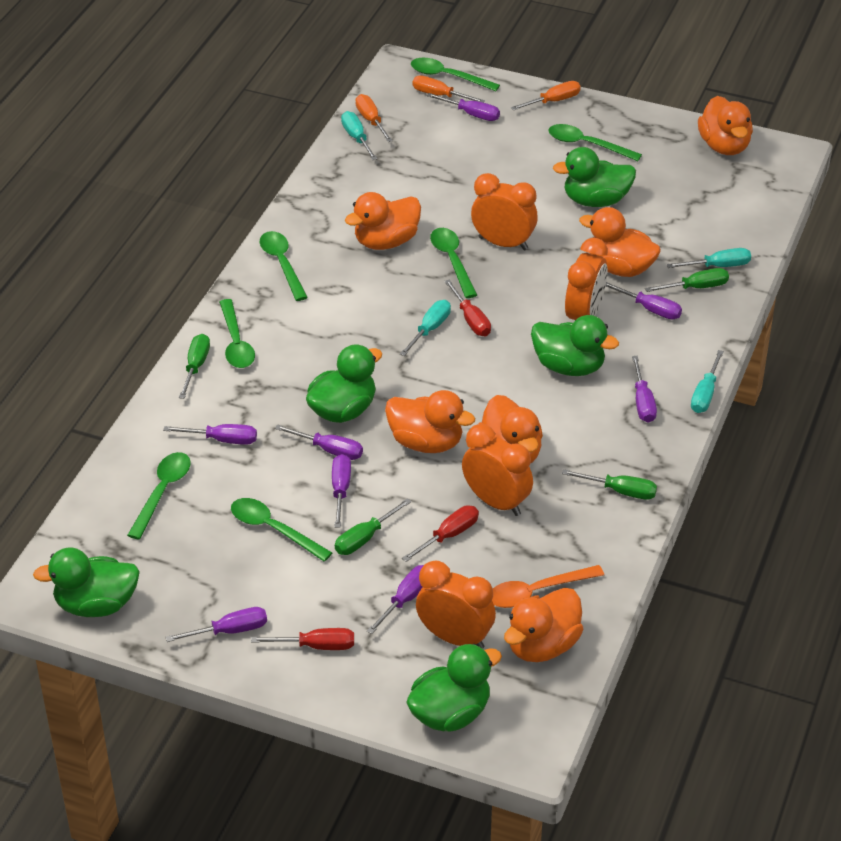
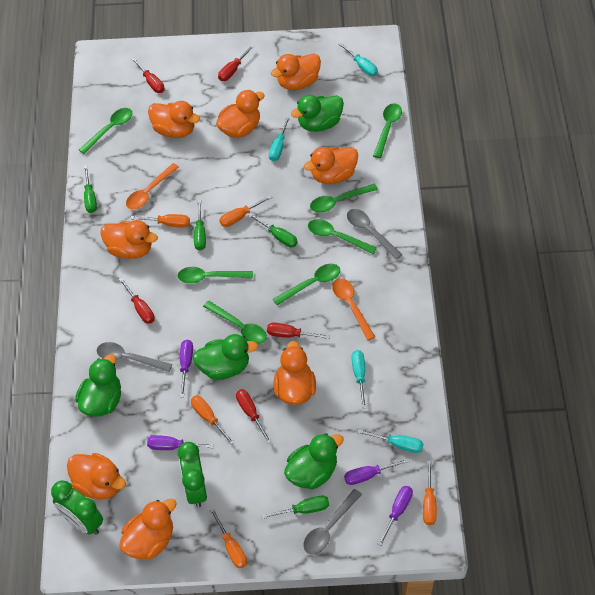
green clock: 0 -> 2
green duck: 5 -> 4
grey spoon: 0 -> 3
orange clock: 4 -> 0
orange duck: 6 -> 8
orange screwdriver: 3 -> 5
orange spoon: 1 -> 2
purple screwdriver: 8 -> 4
red screwdriver: 3 -> 5

